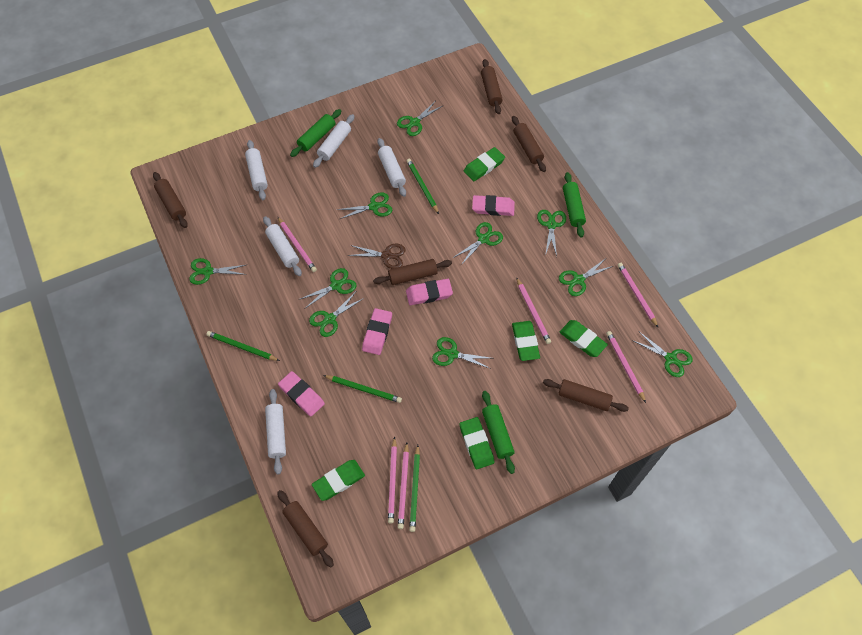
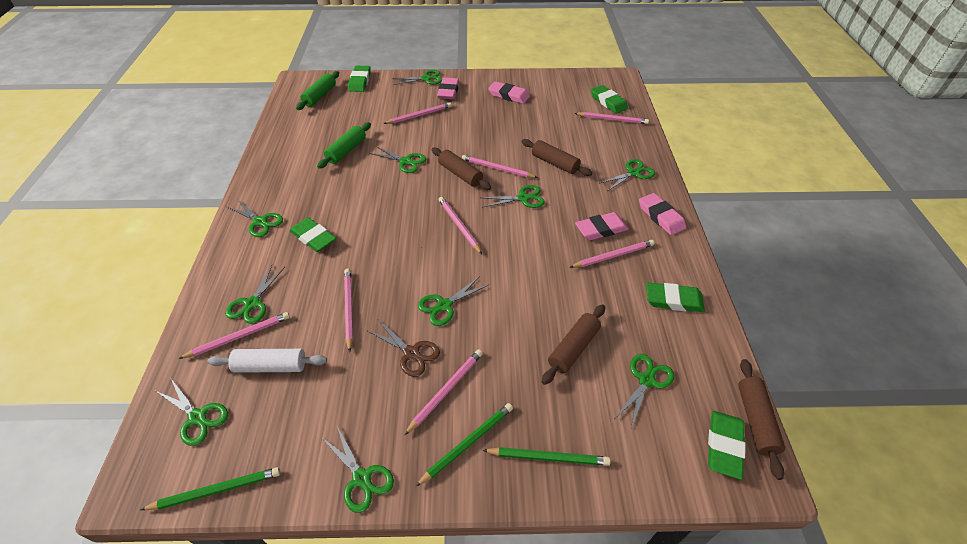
brown rolling pin: 6 -> 4
green pencil: 4 -> 3
green rolling pin: 3 -> 2
pink pencil: 6 -> 8
white rolling pin: 5 -> 1

